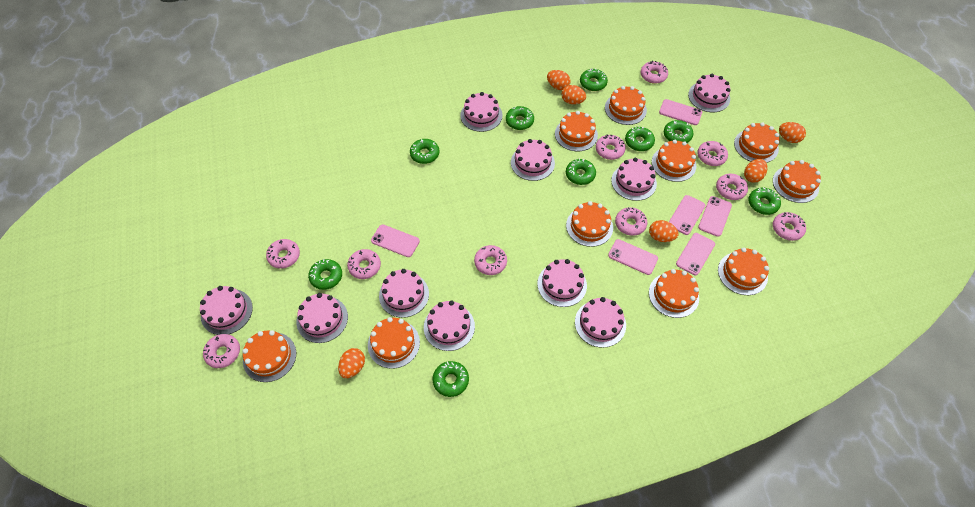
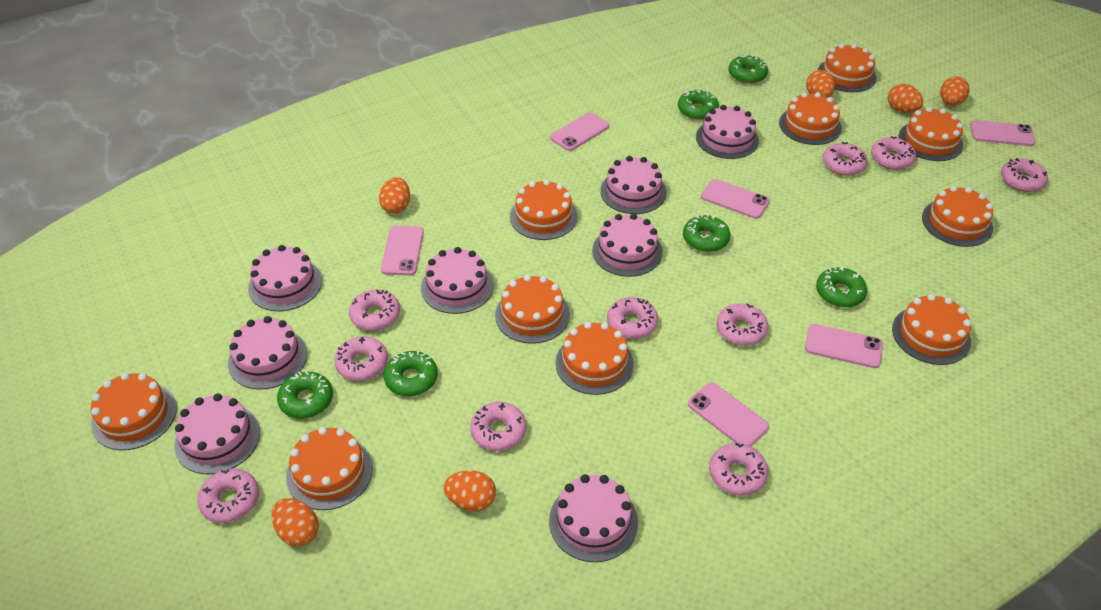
green donut: 9 -> 6
pink cake: 10 -> 8

